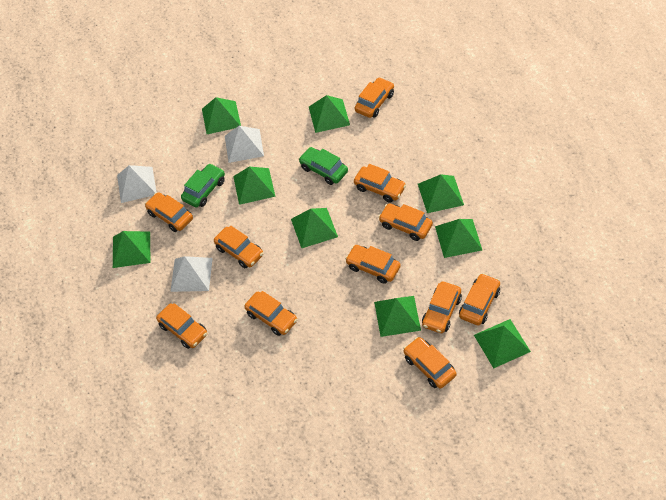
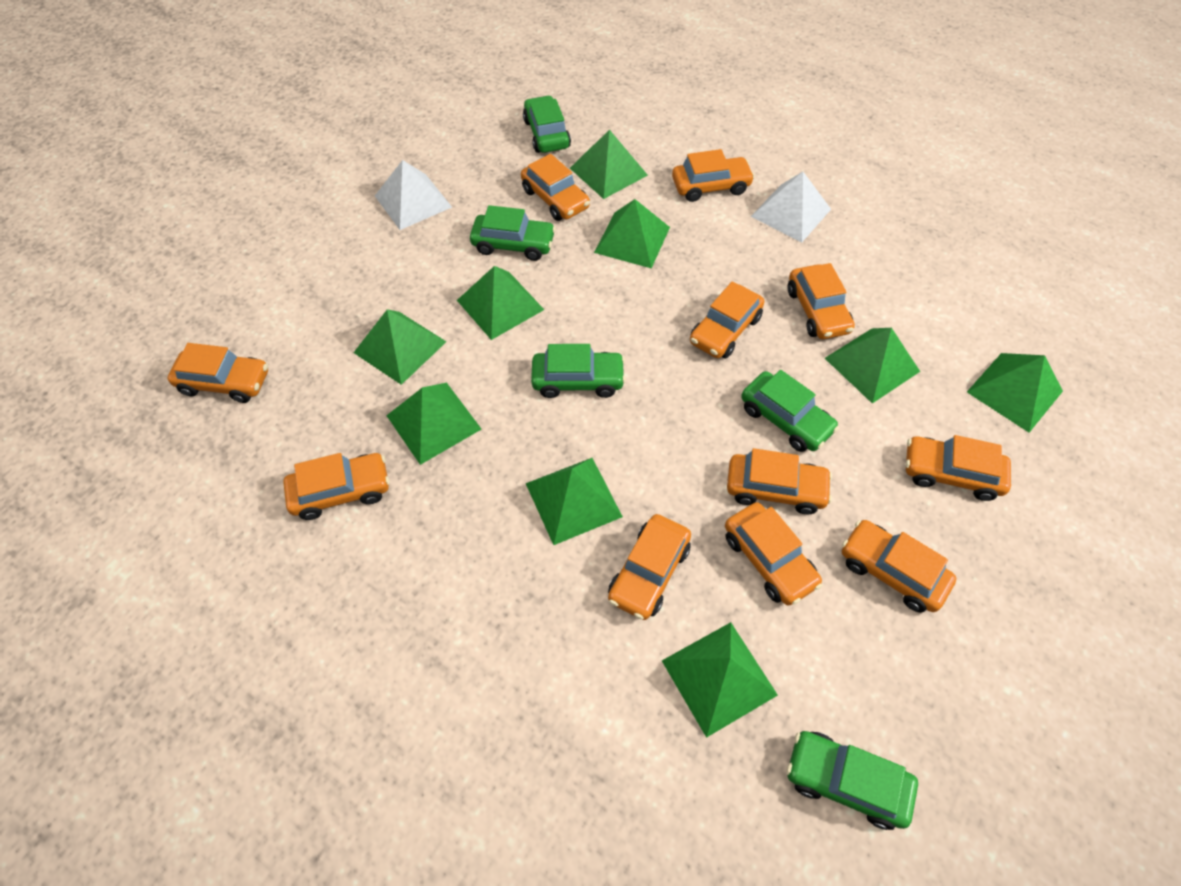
green car: 2 -> 5
white pyramid: 3 -> 2

